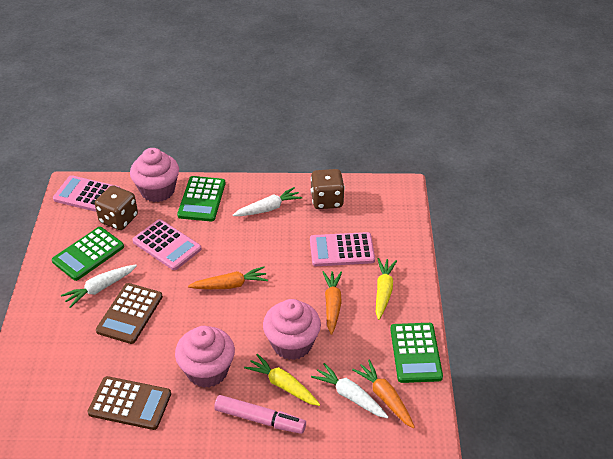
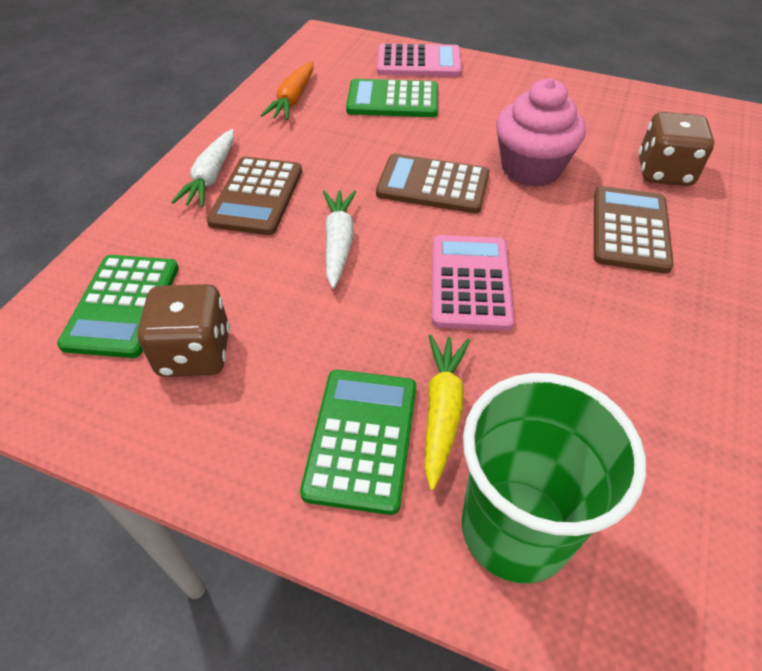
brown calculator: 2 -> 3
green cup: 0 -> 1
orange carrot: 3 -> 1
pink calculator: 3 -> 2
pink cupcake: 3 -> 1
pink marker: 1 -> 0
white carrot: 3 -> 2
yellow carrot: 2 -> 1

